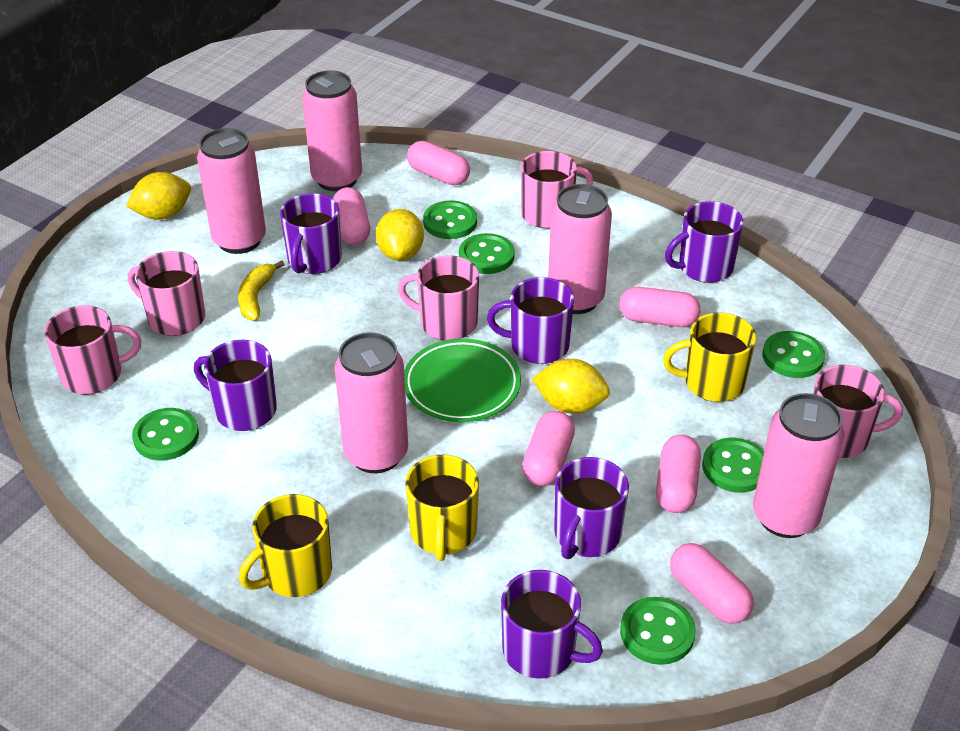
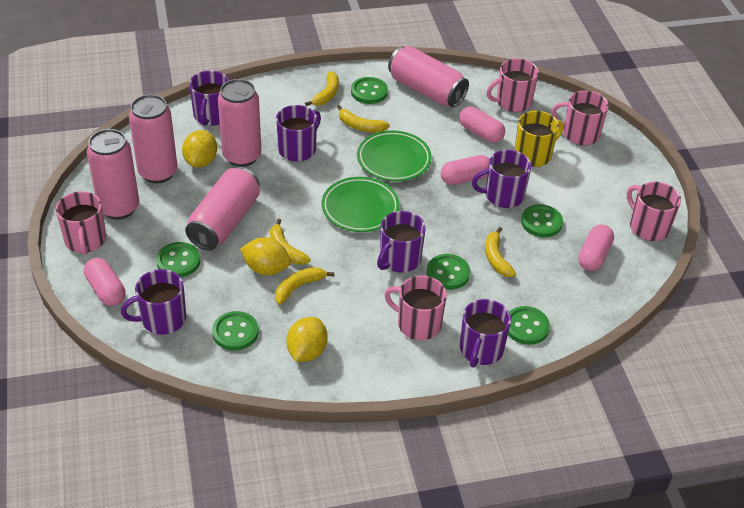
green plate: 1 -> 2
pink capsule: 6 -> 4
yellow banana: 1 -> 5
yellow mug: 3 -> 1

